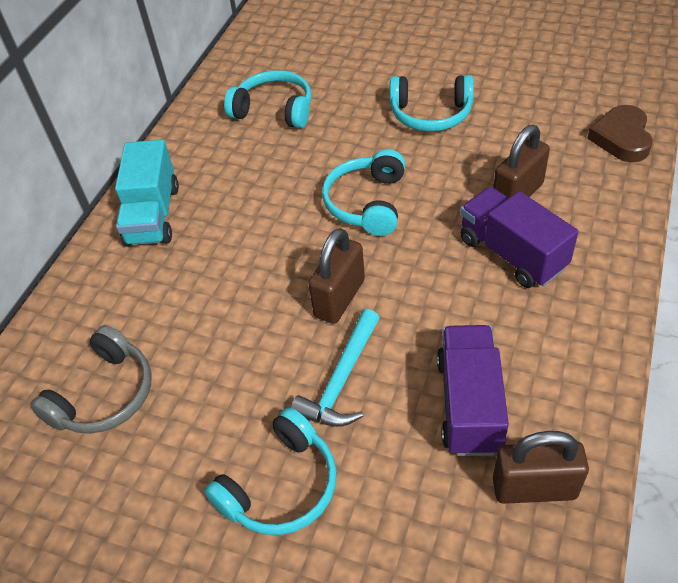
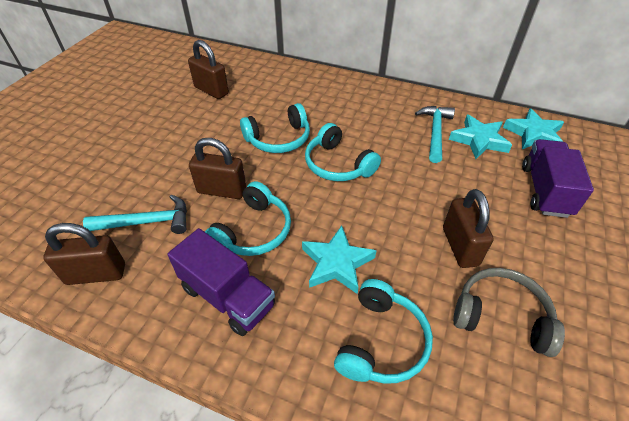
brown heart: 1 -> 0
brown padlock: 3 -> 4
turquoise hammer: 1 -> 2
turquoise star: 0 -> 3
turquoise truck: 1 -> 0

